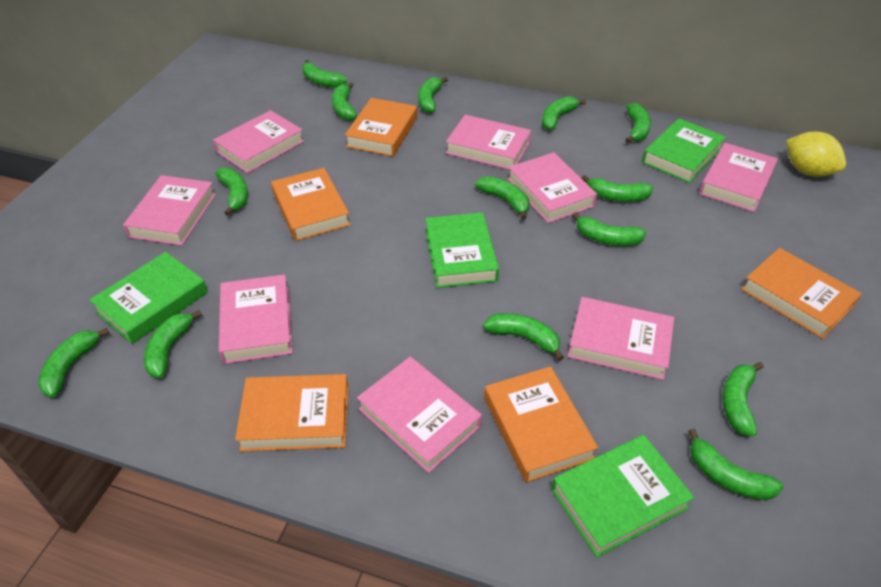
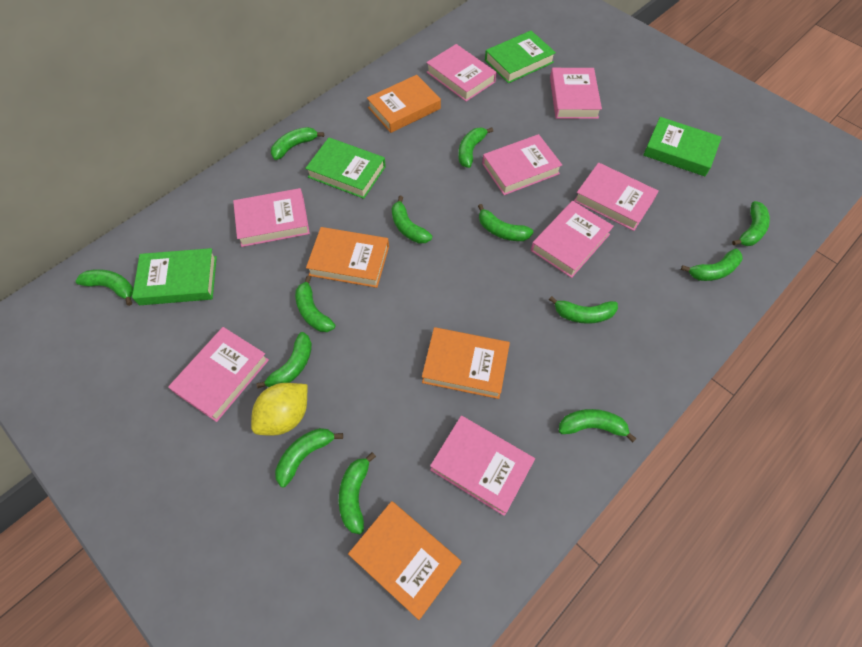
green banana: 14 -> 13
orange book: 5 -> 4

